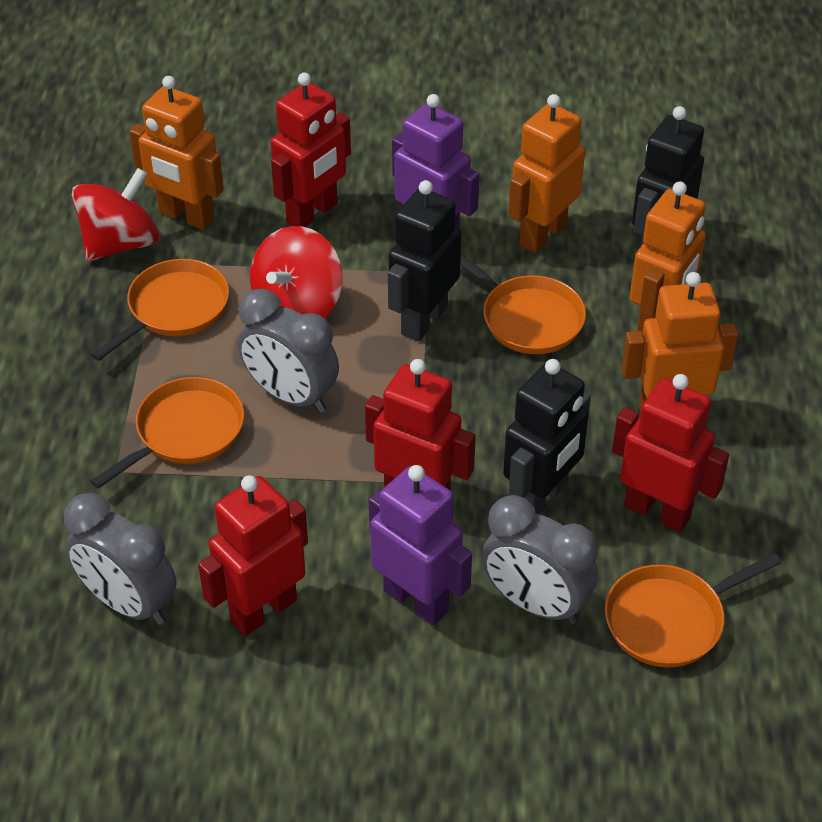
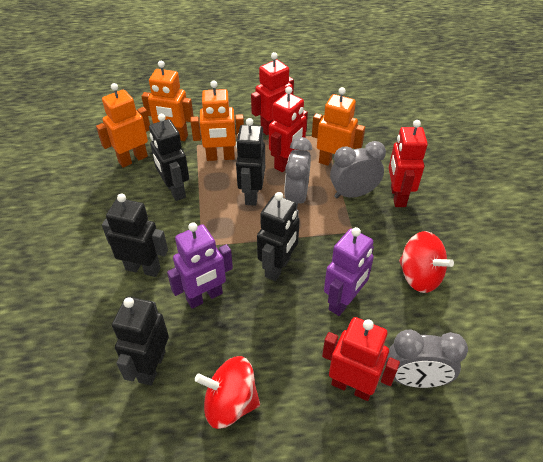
black robot: 3 -> 5
orange pan: 4 -> 0

